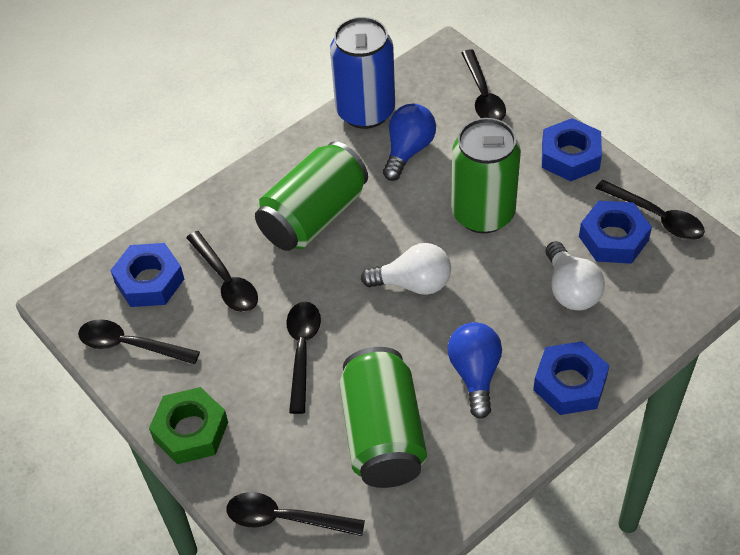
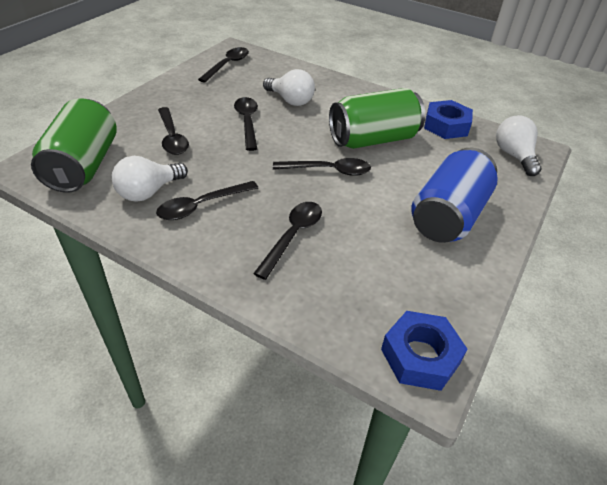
blue light bulb: 2 -> 0
blue nut: 4 -> 2
green can: 3 -> 2
green nut: 1 -> 0
white light bulb: 2 -> 3

